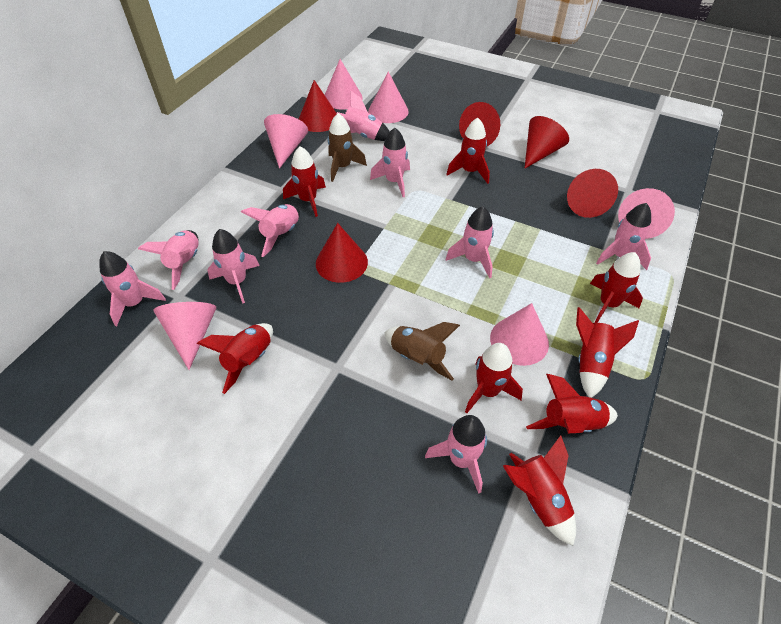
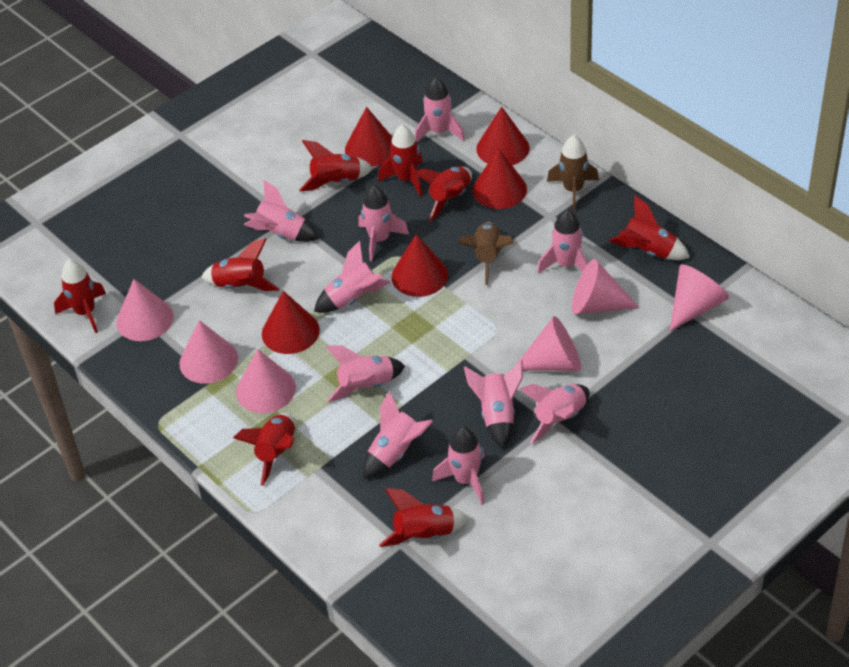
pink rocket: 9 -> 10

